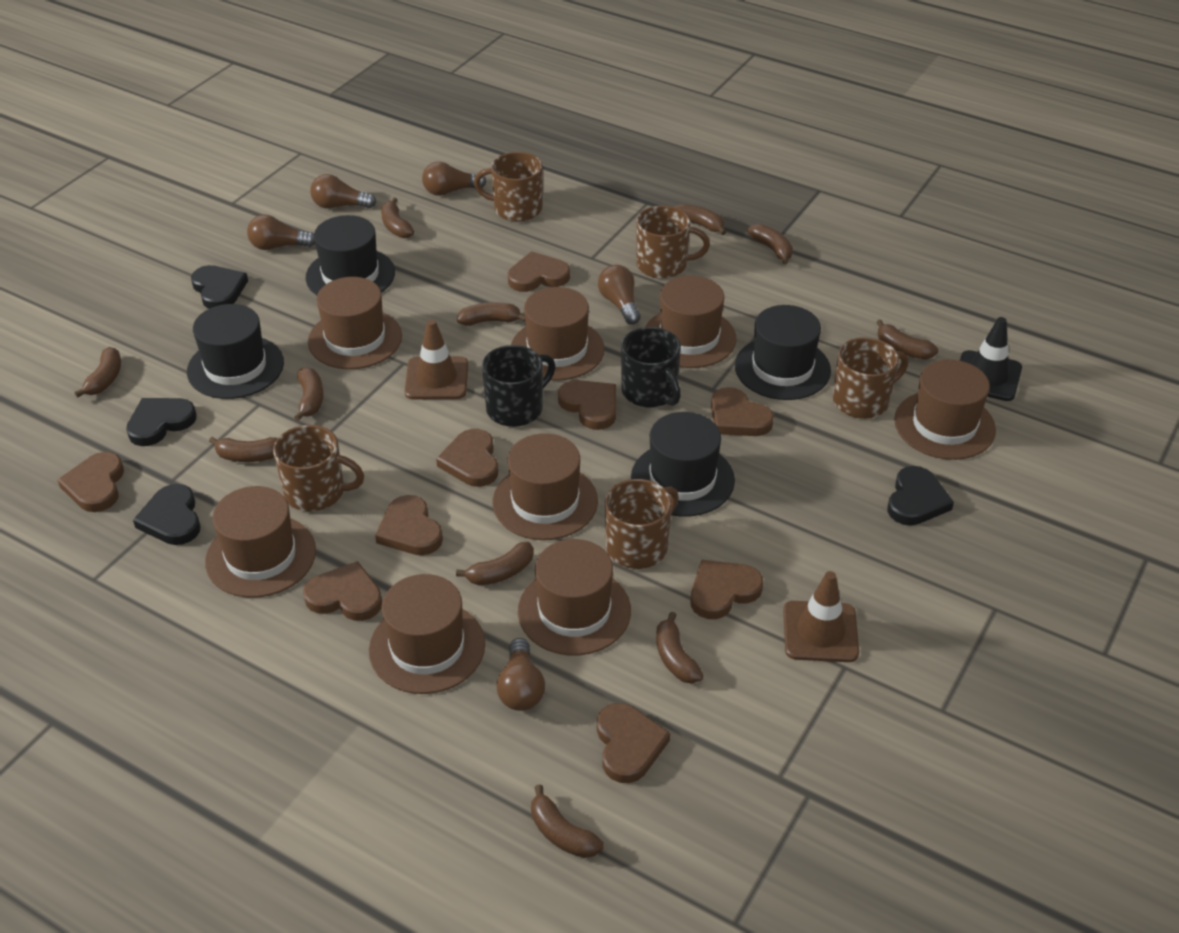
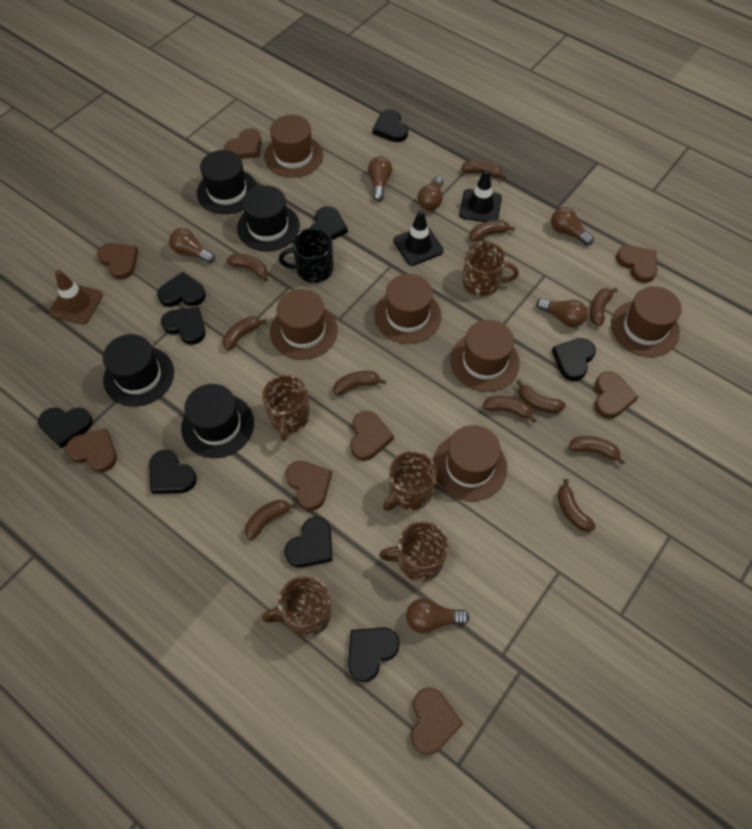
black heart: 4 -> 9
black mug: 2 -> 1
black traffic cone: 1 -> 2
brown hat: 8 -> 6
brown heart: 9 -> 8
brown light bulb: 5 -> 6
brown traffic cone: 2 -> 1

